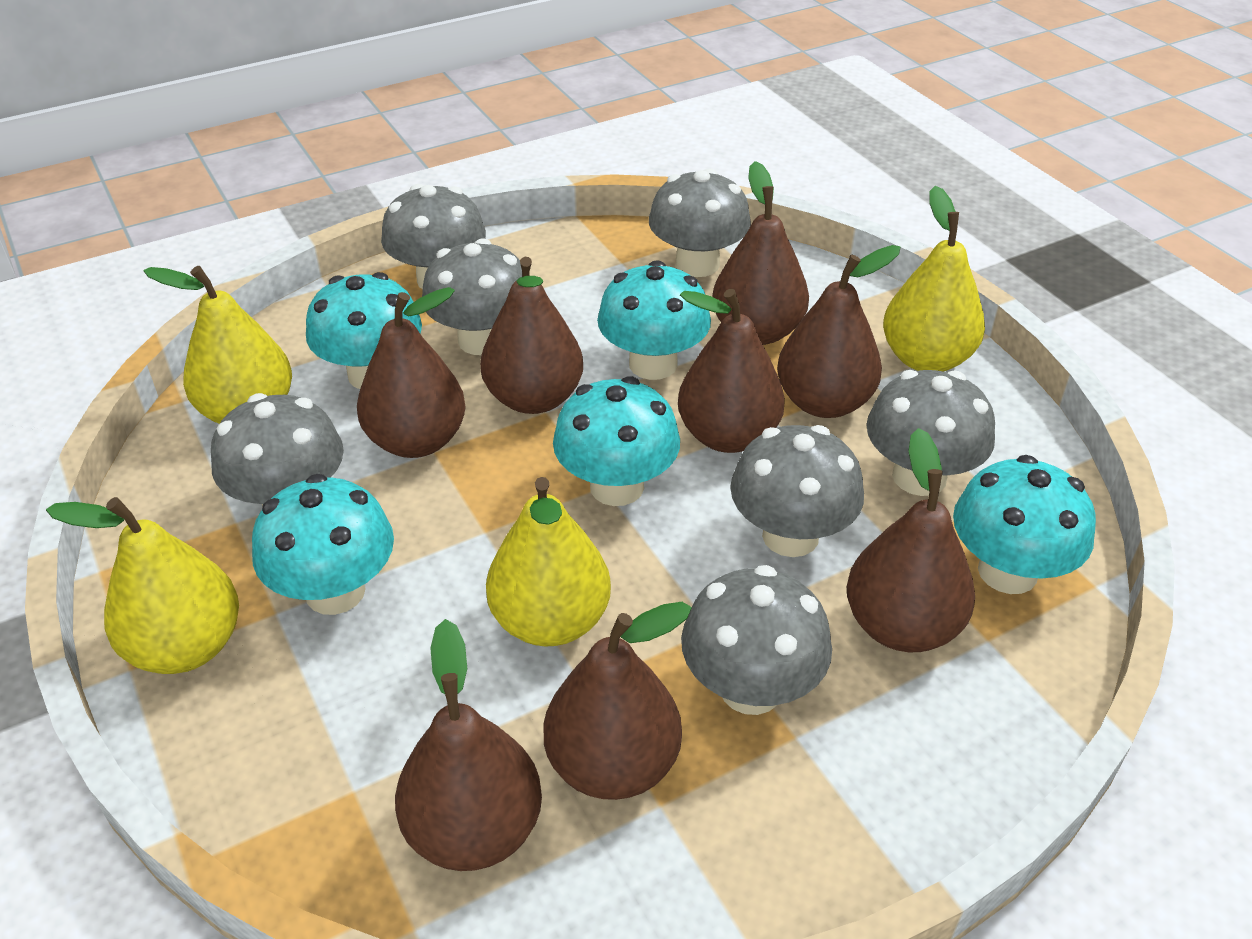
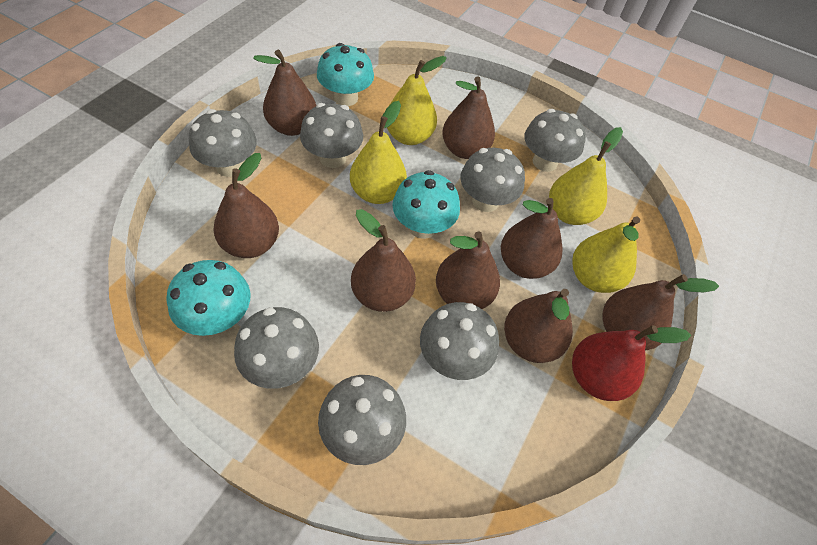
red pear: 0 -> 1
turquoise mushroom: 5 -> 3

